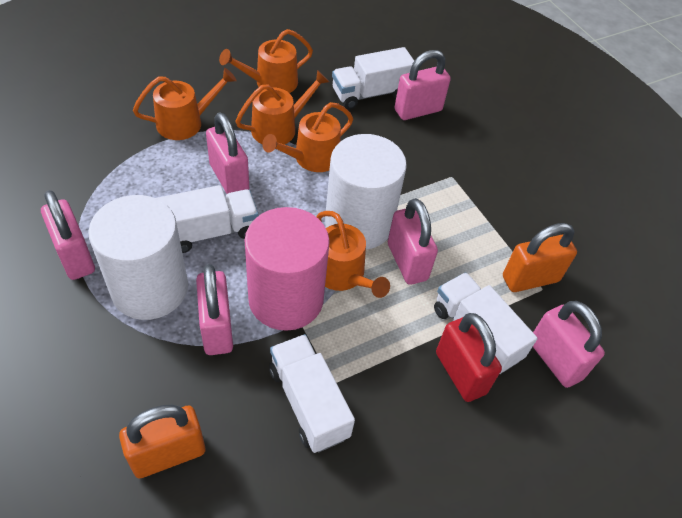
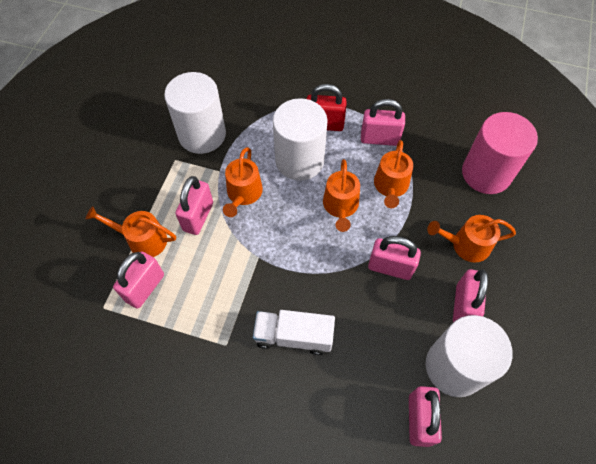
orange padlock: 2 -> 0
white cylinder: 2 -> 3
white truck: 4 -> 1

